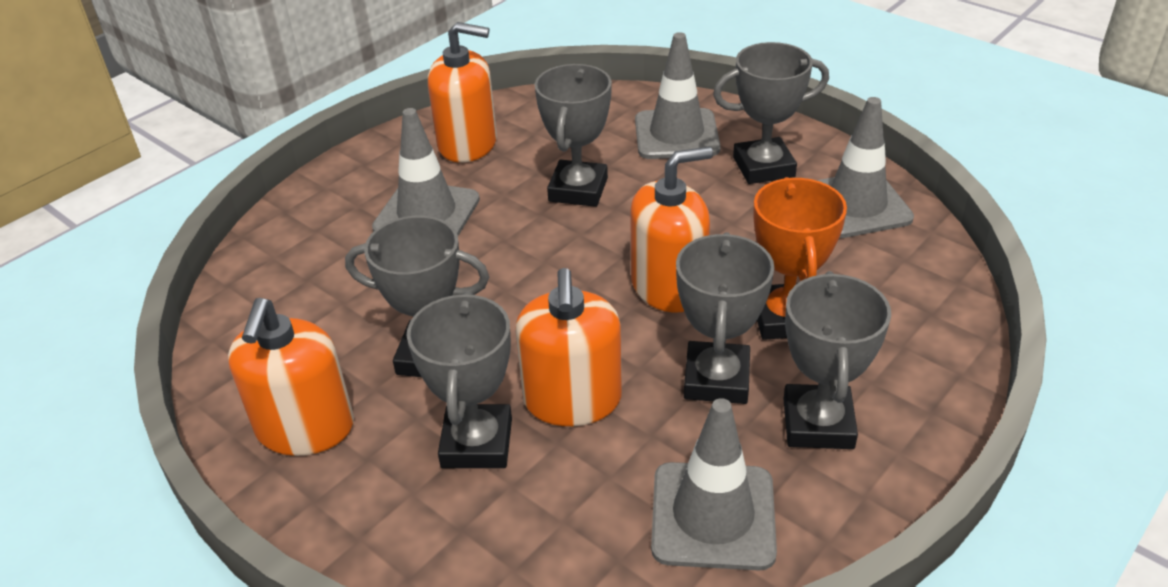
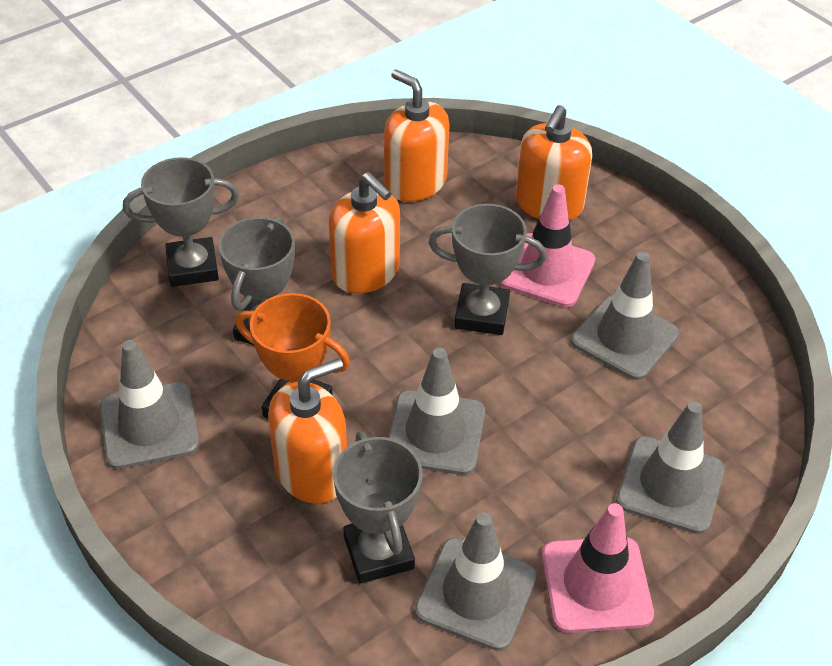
grey traffic cone: 4 -> 5
grey trophy: 6 -> 4
pink traffic cone: 0 -> 2

